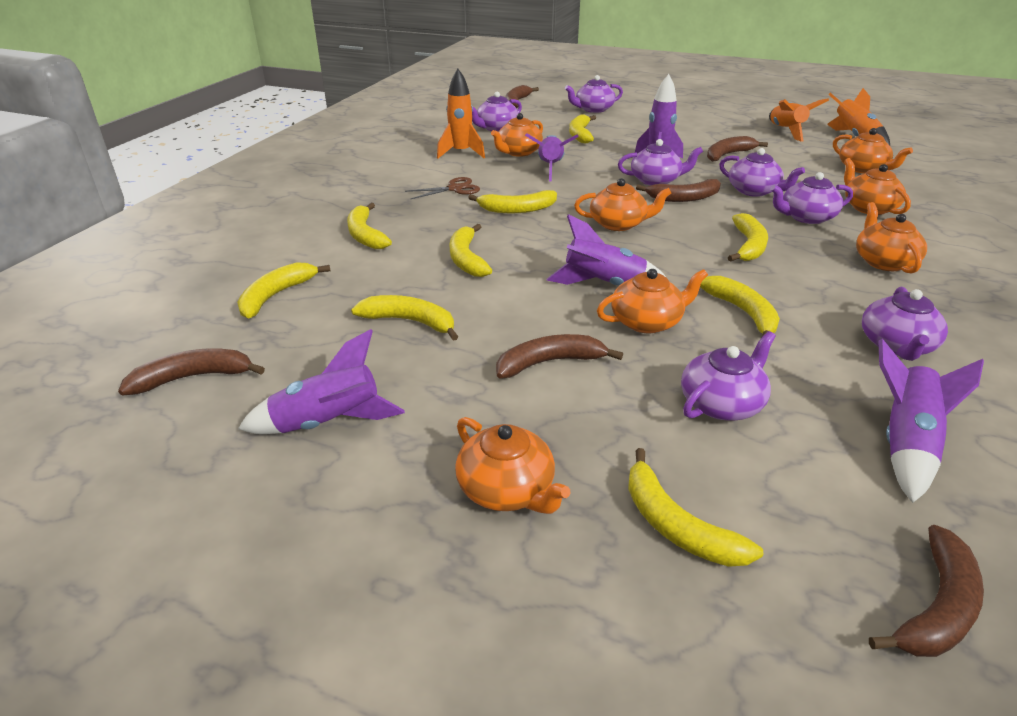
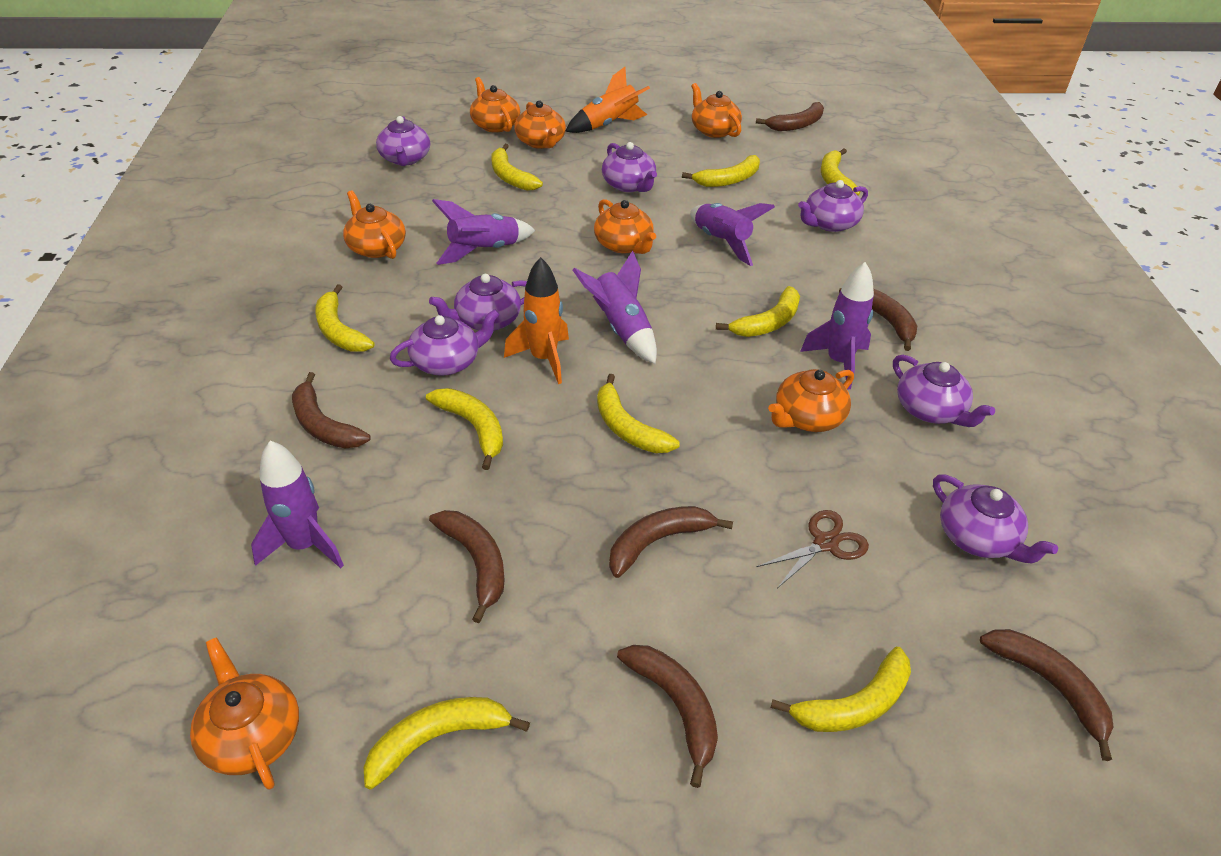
brown banana: 6 -> 7
orange rocket: 3 -> 2

